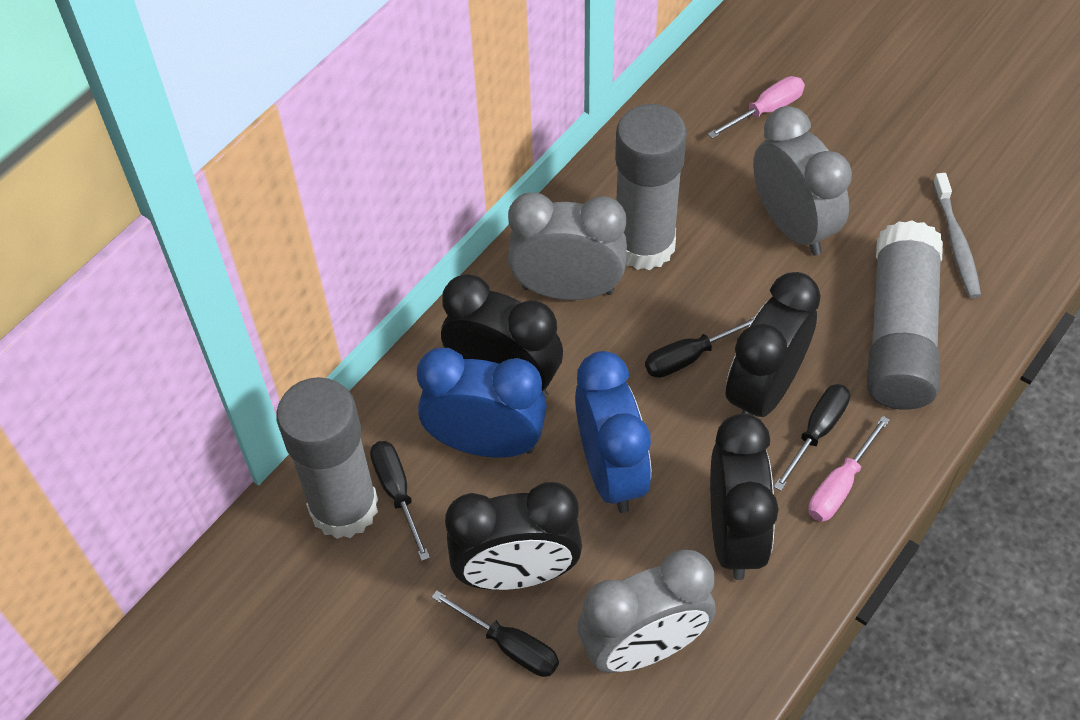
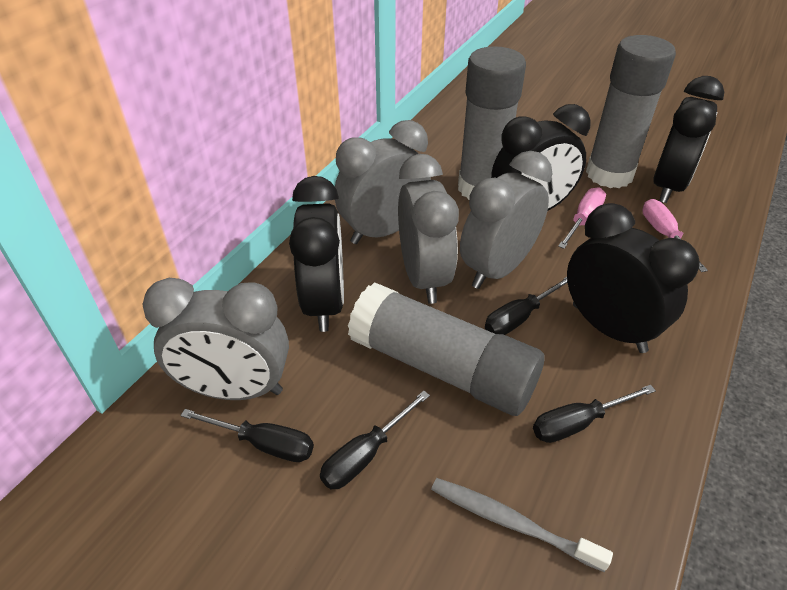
blue clock: 2 -> 0
grey clock: 3 -> 4

